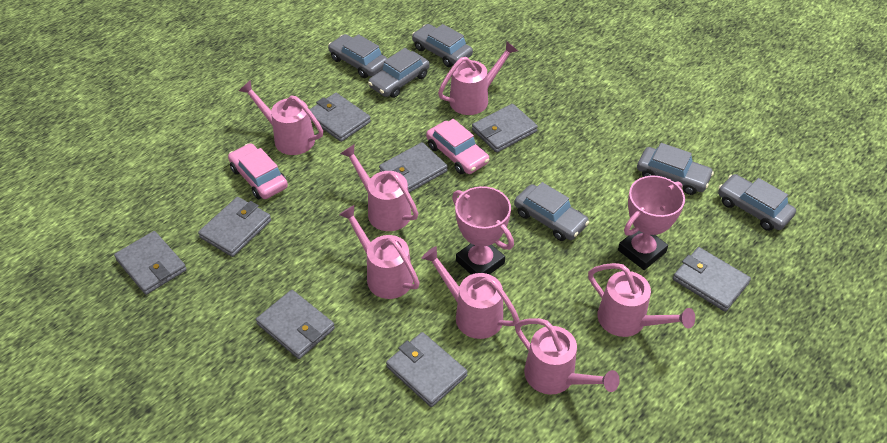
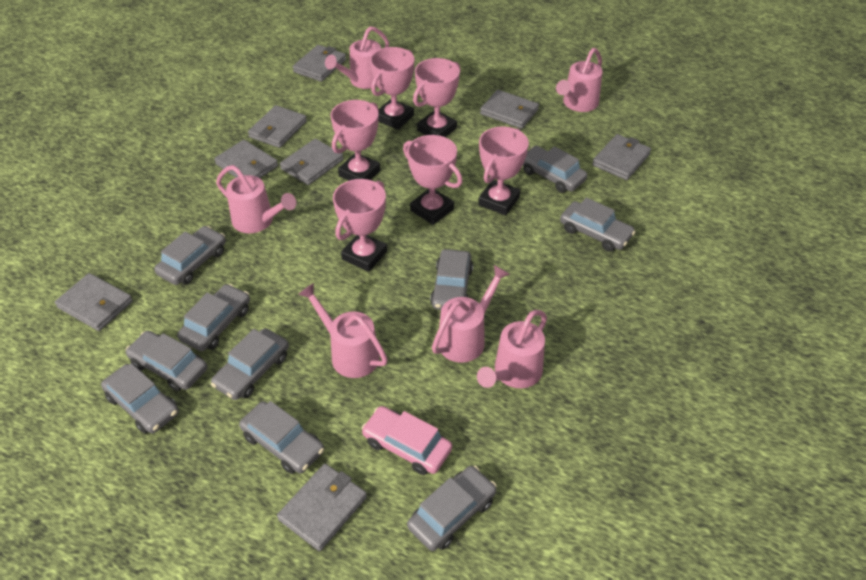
grey car: 6 -> 10
pink car: 2 -> 1
pink trophy: 2 -> 6
pink watering can: 7 -> 6

